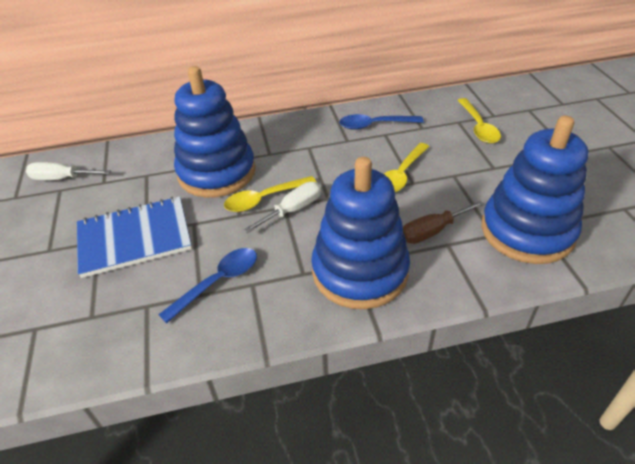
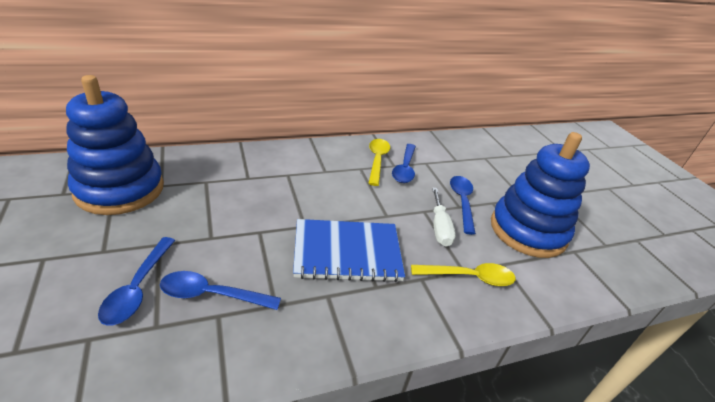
blue spoon: 2 -> 4
blue stacking toy: 3 -> 2
brown screwdriver: 1 -> 0
white screwdriver: 2 -> 1
yellow spoon: 3 -> 2

